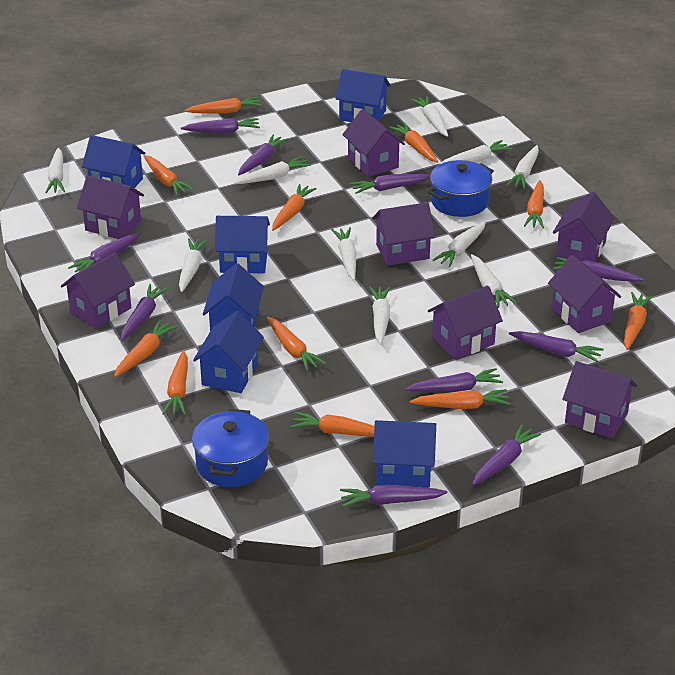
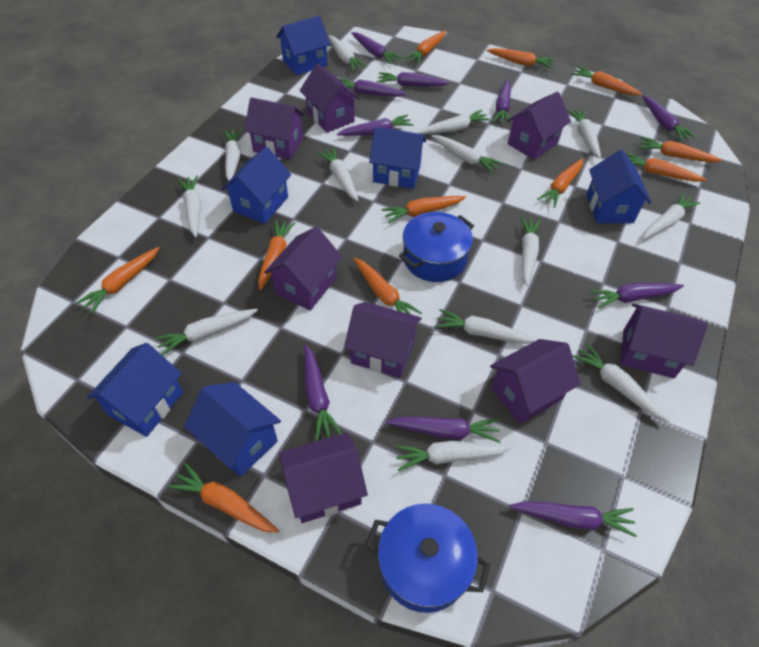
white carrot: 10 -> 13

